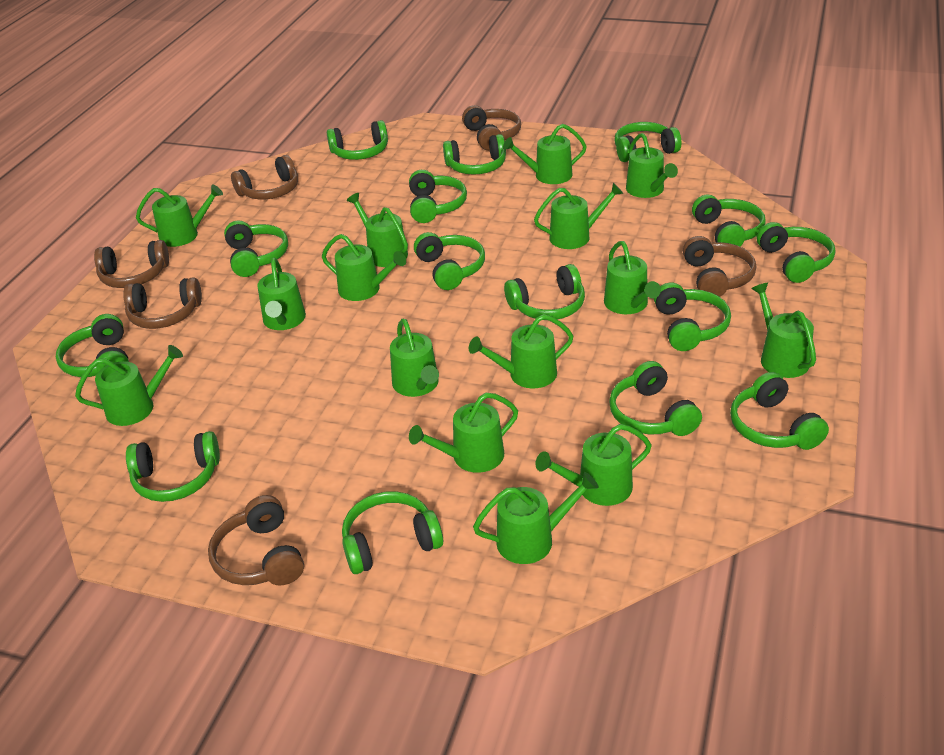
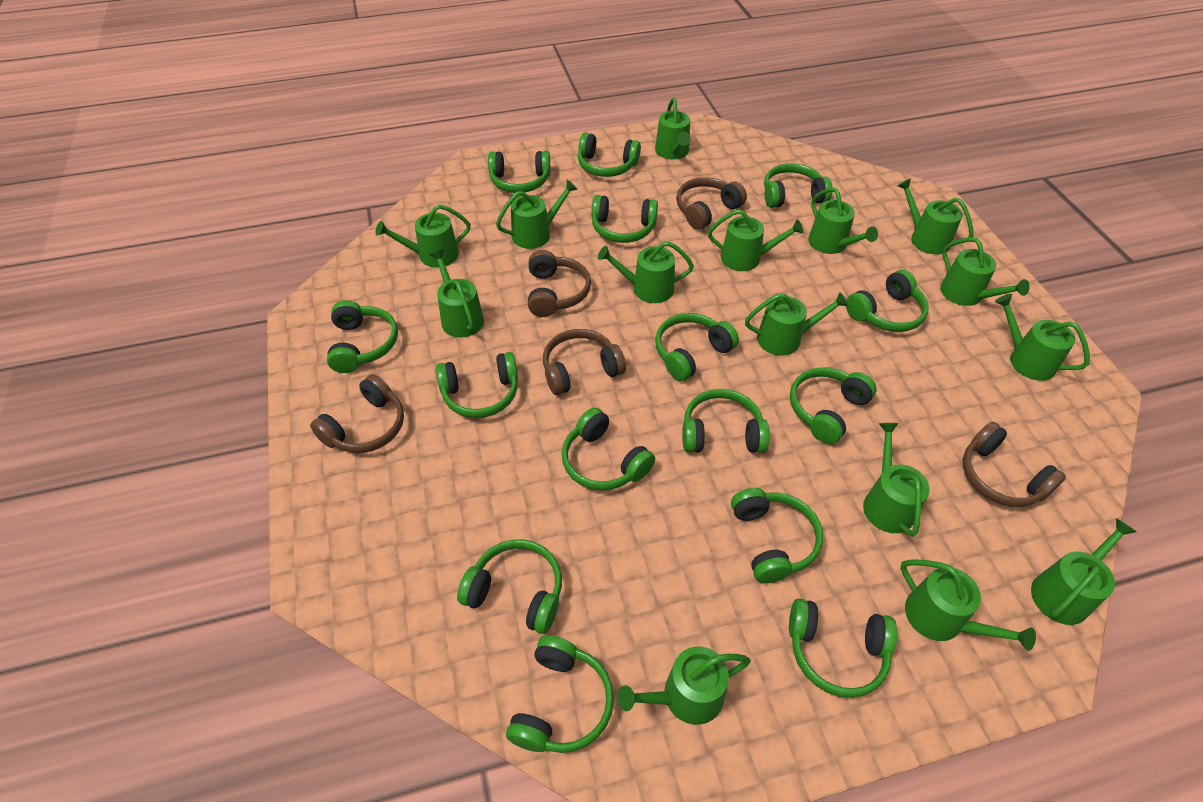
brown headphones: 6 -> 5

